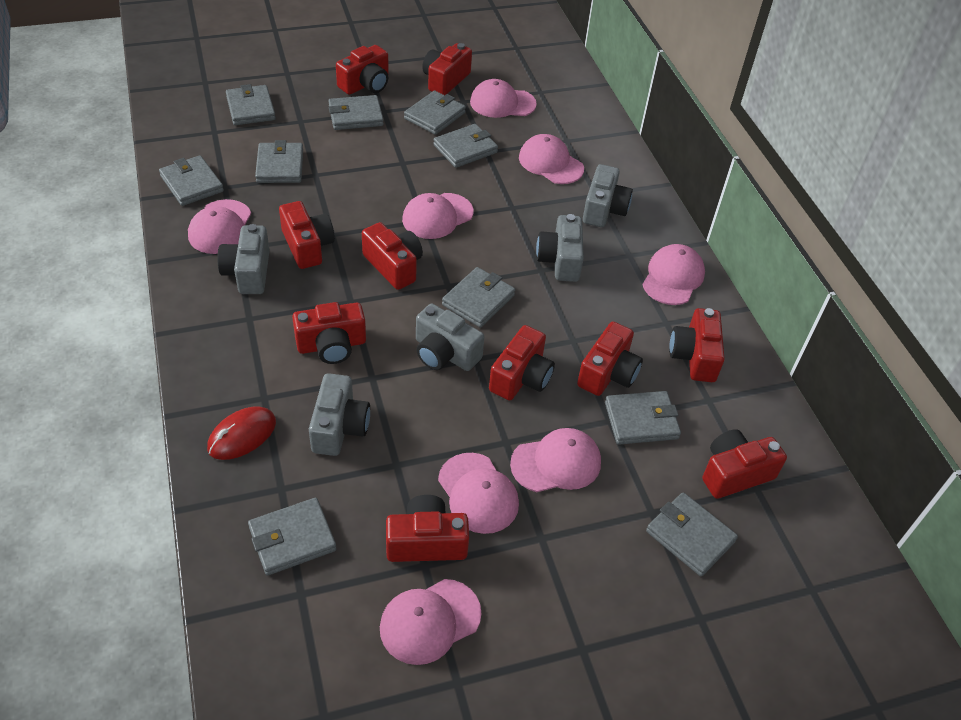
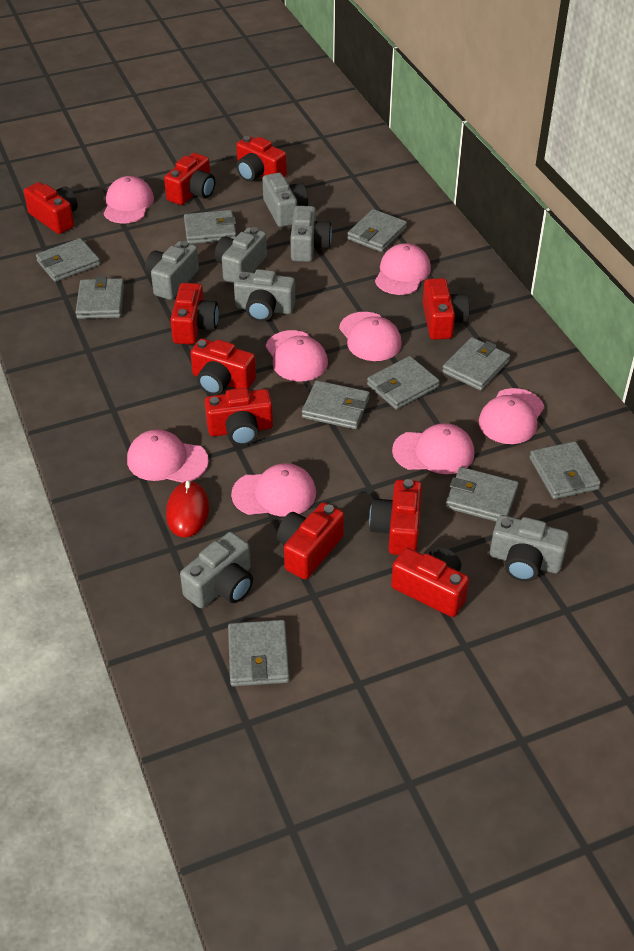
grey camera: 5 -> 7

